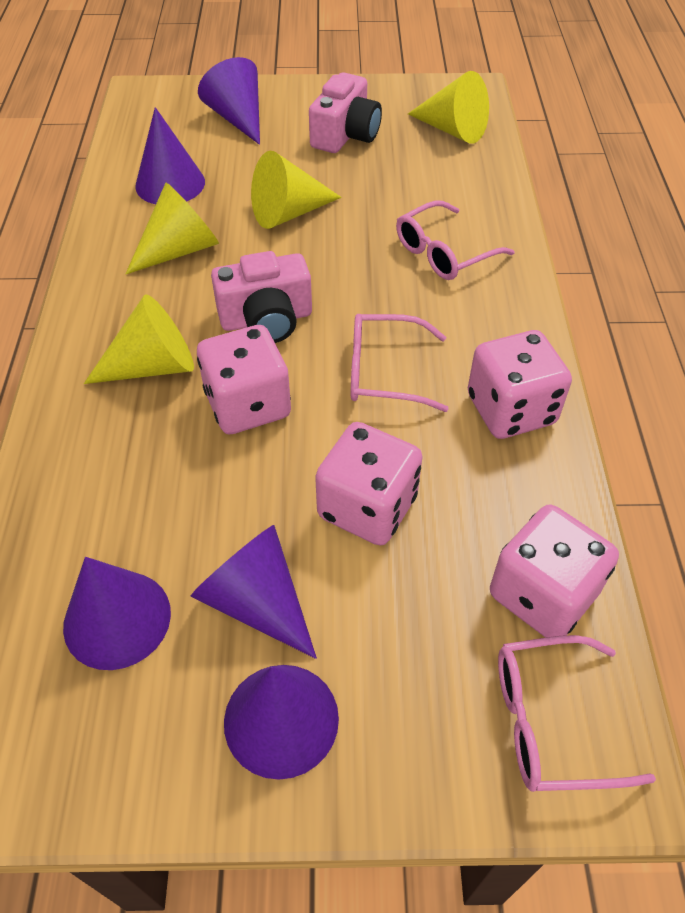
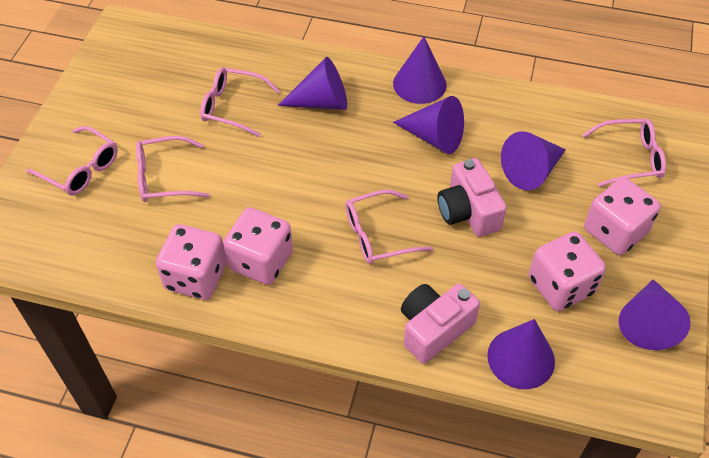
pink glasses: 3 -> 5
purple cone: 5 -> 6
yellow cone: 4 -> 0

